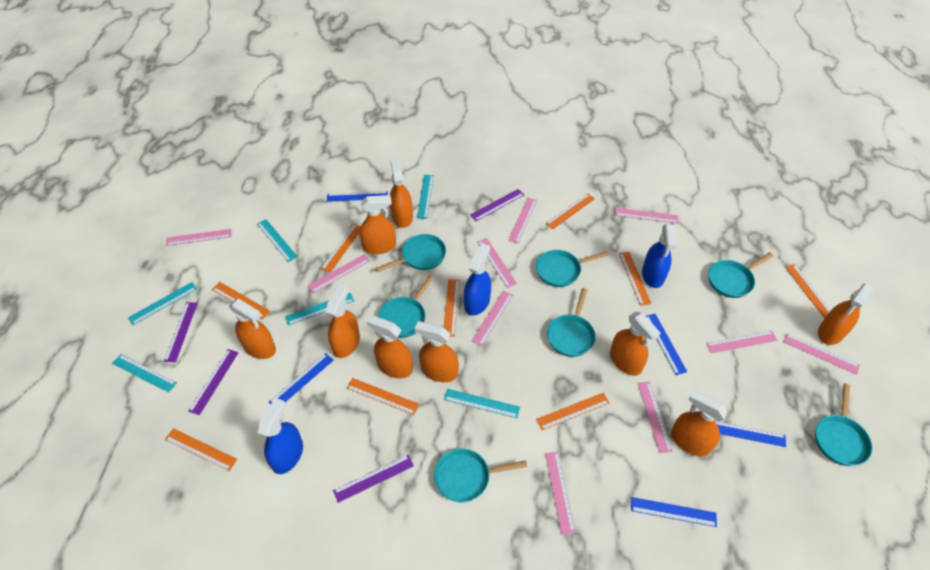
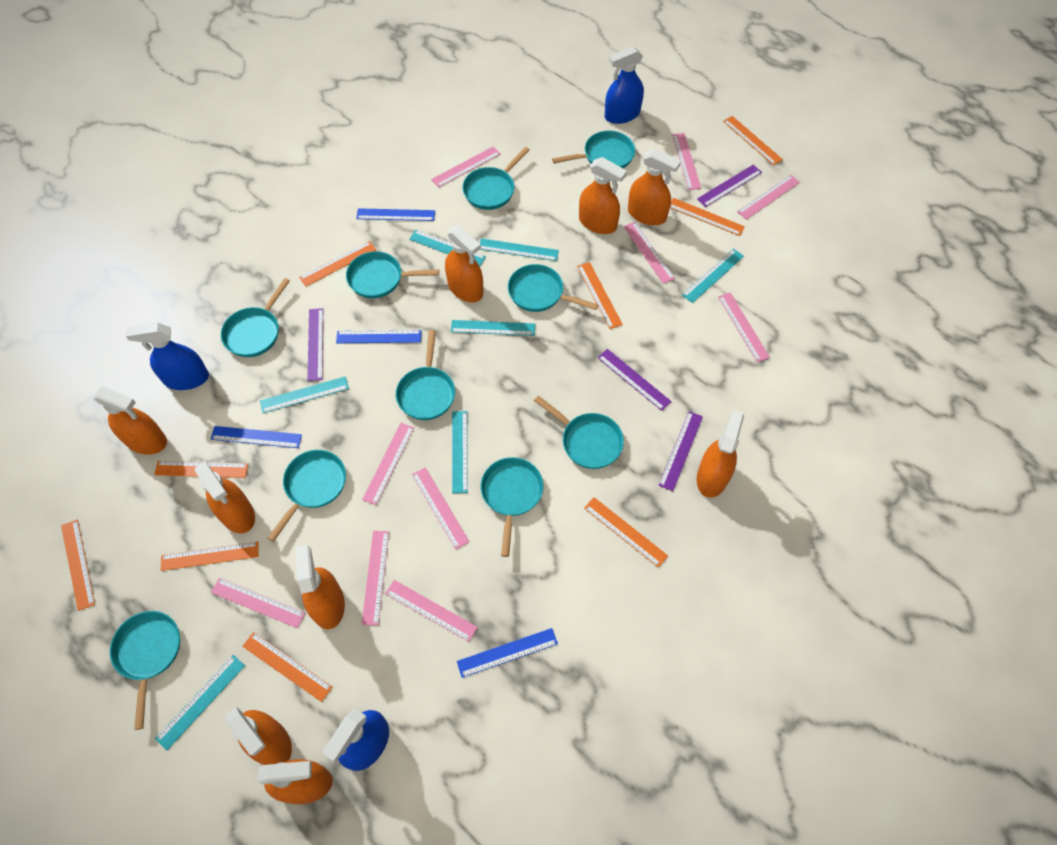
blue ruler: 5 -> 4
turquoise pan: 7 -> 10
turquoise ruler: 6 -> 7

